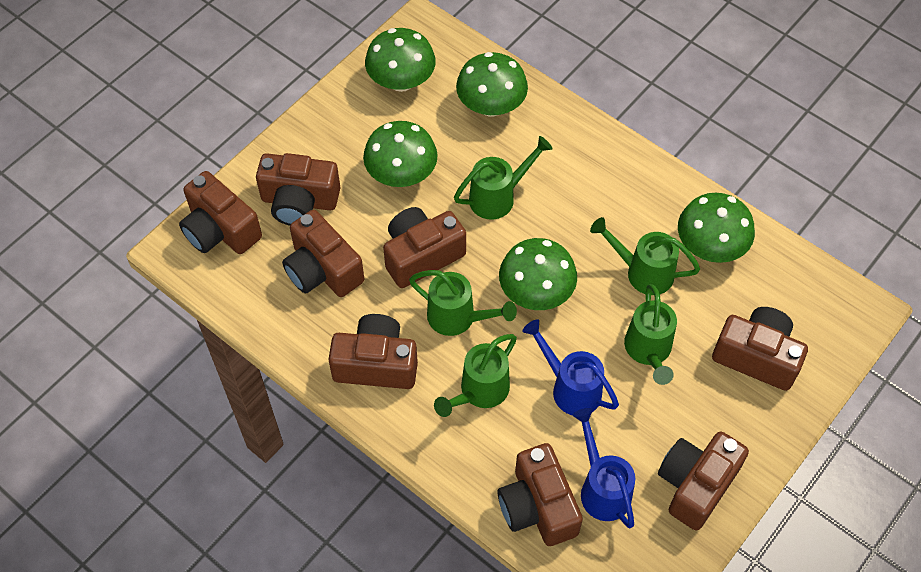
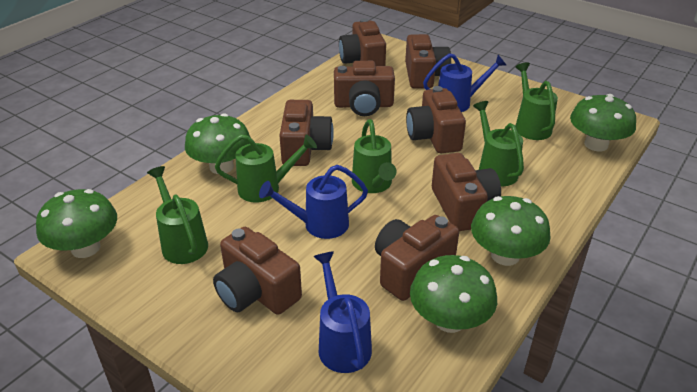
blue watering can: 2 -> 3

